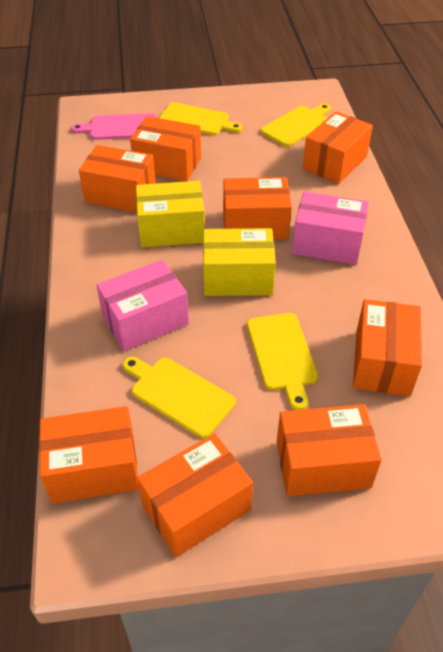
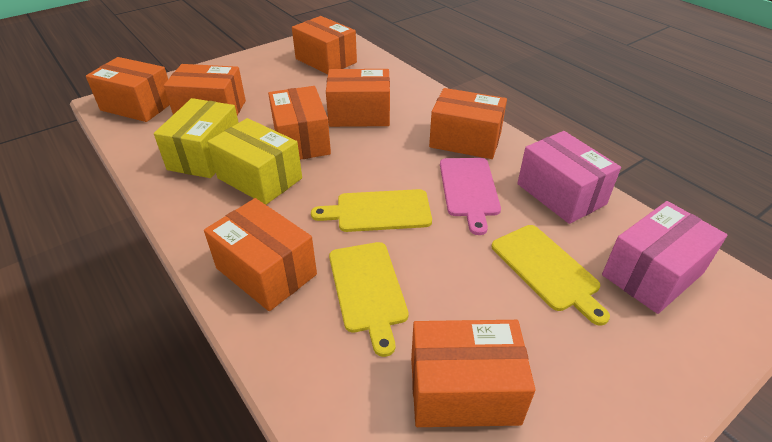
yellow cutting board: 4 -> 3

